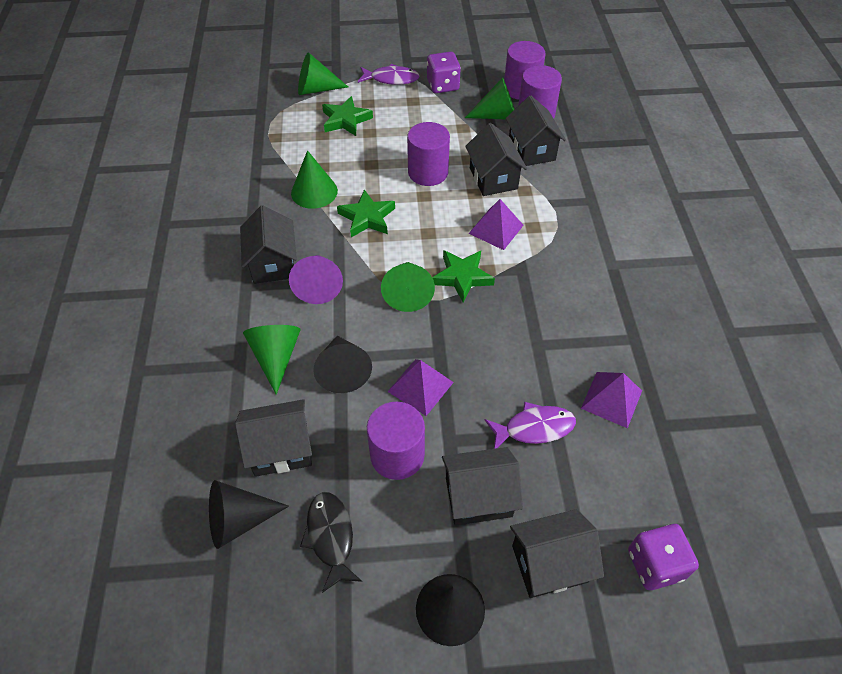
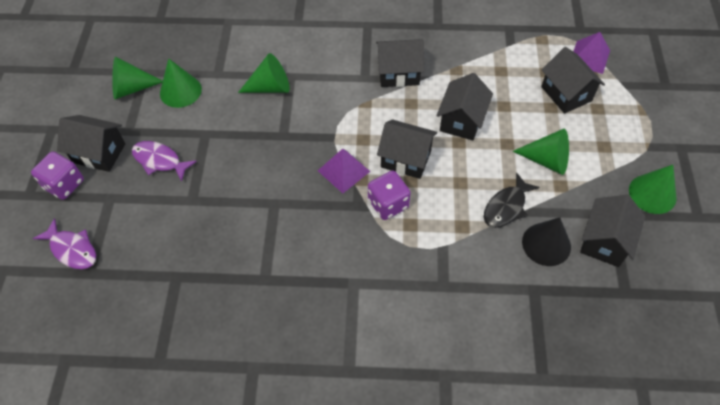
black cone: 3 -> 1
green star: 3 -> 0
purple cone: 1 -> 0
purple cylinder: 4 -> 0
purple pyramid: 3 -> 2

